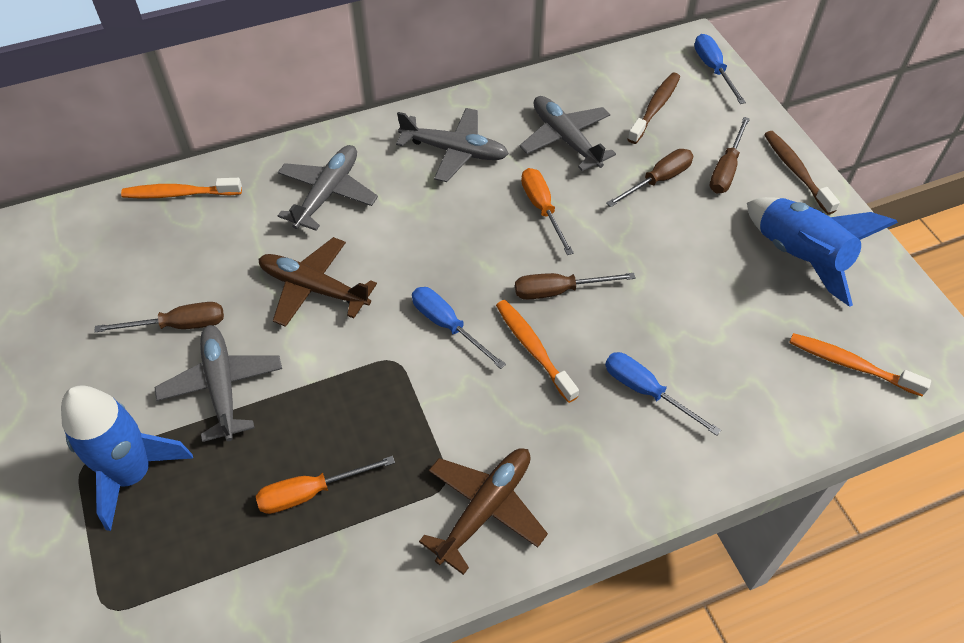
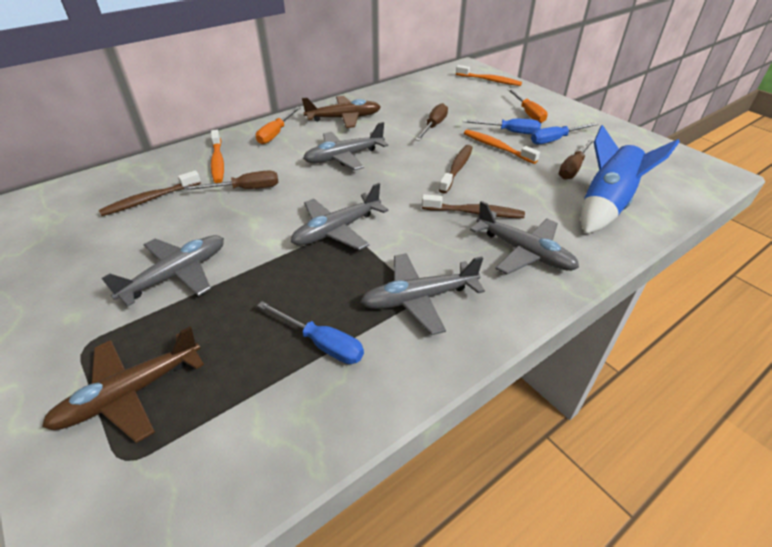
blue rocket: 2 -> 1
brown screwdriver: 4 -> 3
brown toothbrush: 2 -> 3
grey plane: 4 -> 5

